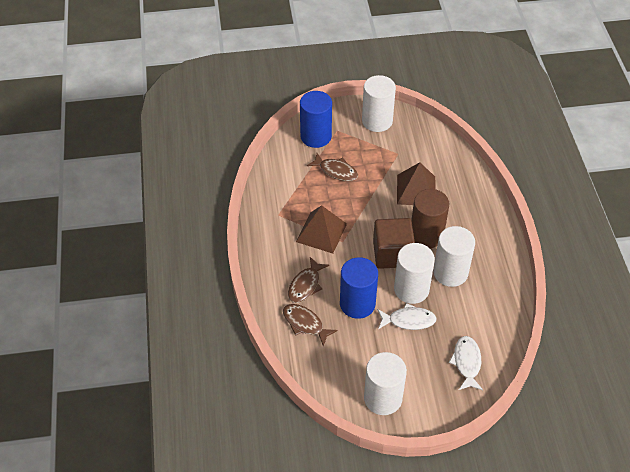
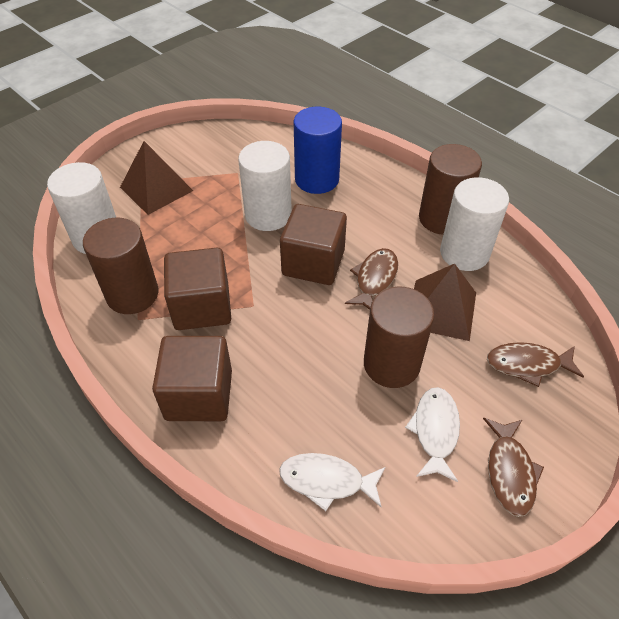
blue cylinder: 2 -> 1
brown cube: 1 -> 3
brown cylinder: 1 -> 3
white cylinder: 4 -> 3

